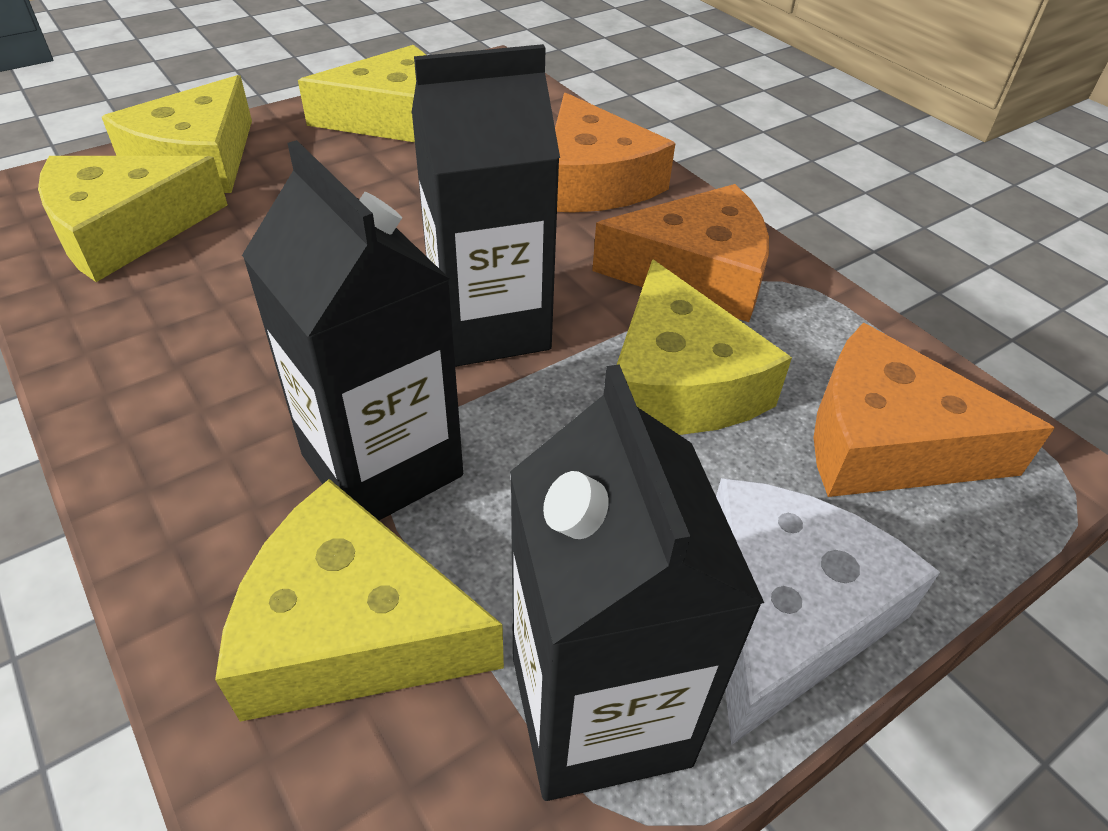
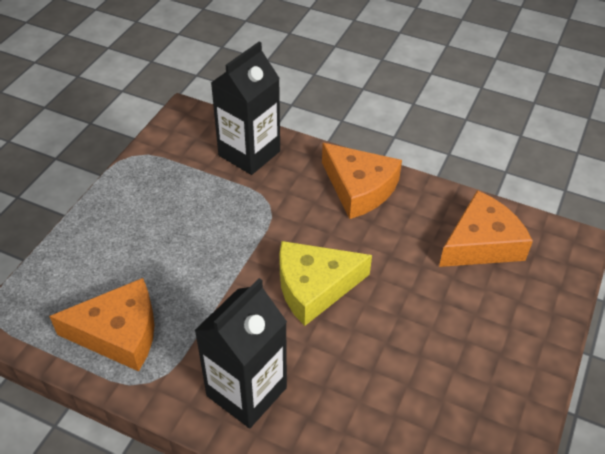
black carton: 3 -> 2
white cheese: 1 -> 0
yellow cheese: 5 -> 1

